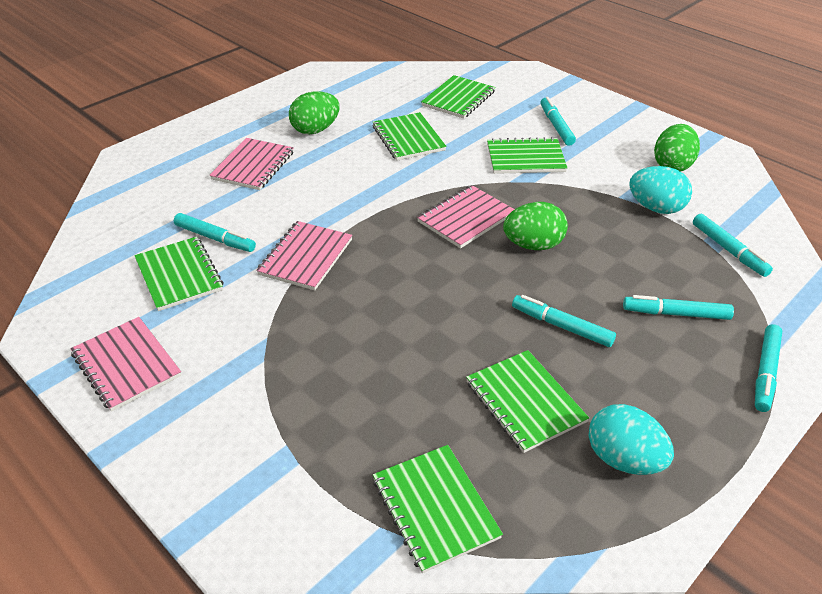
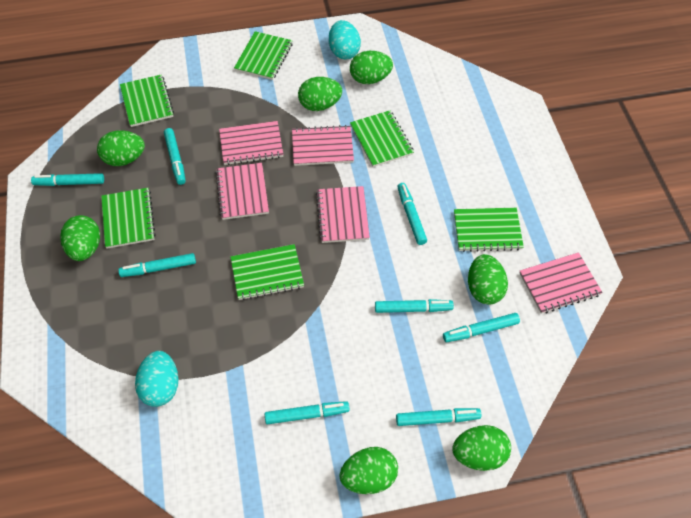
green egg: 3 -> 7
pink notebook: 4 -> 5
turquoise marker: 6 -> 8

